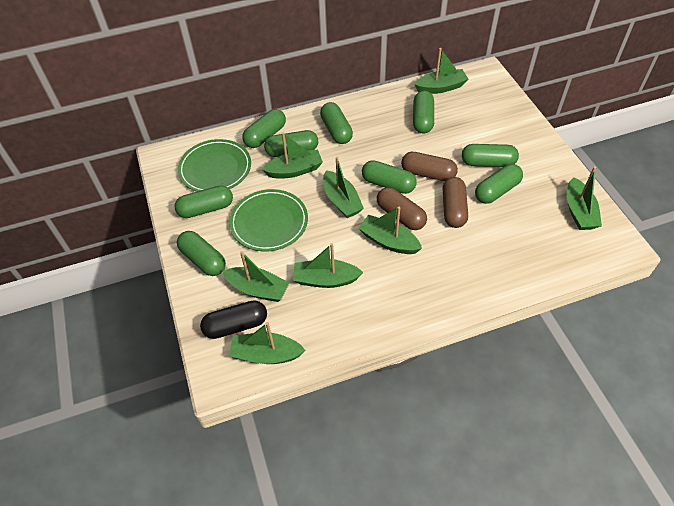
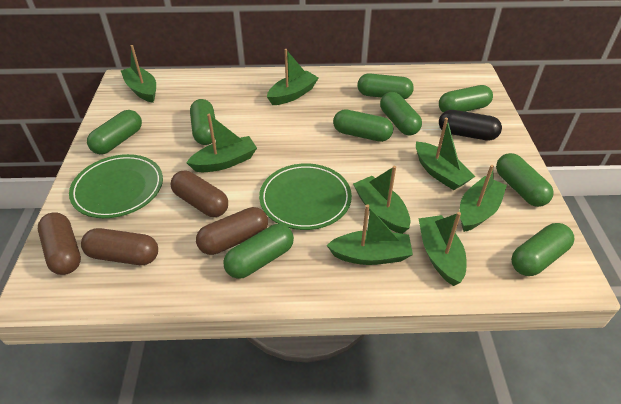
brown capsule: 3 -> 4

